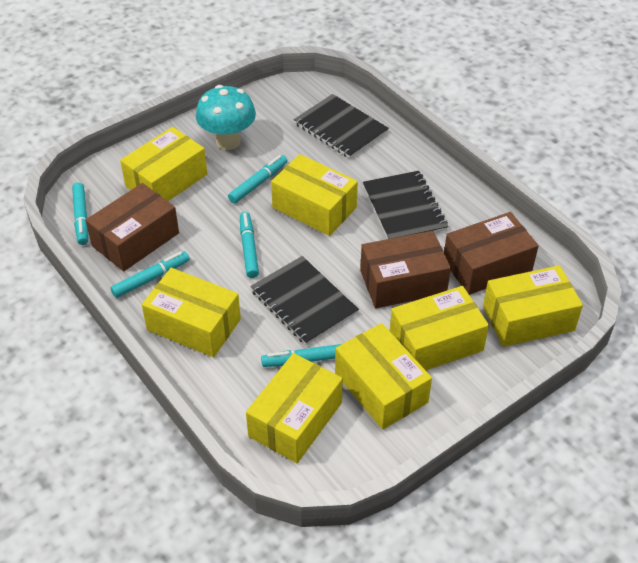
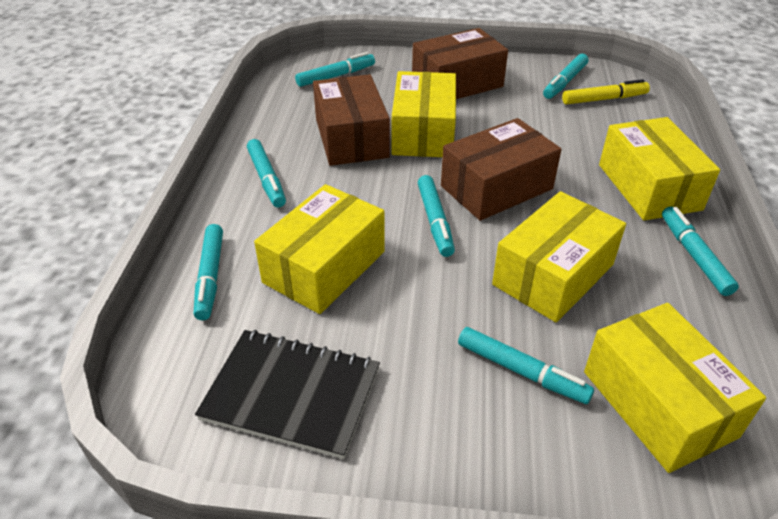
black notebook: 3 -> 1
turquoise marker: 5 -> 7
turquoise mushroom: 1 -> 0
yellow box: 7 -> 5
yellow marker: 0 -> 1

